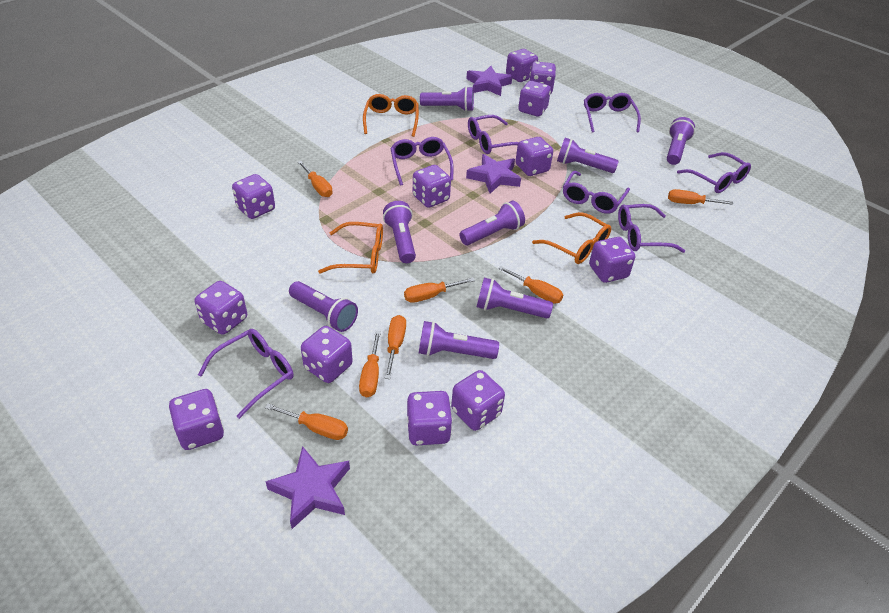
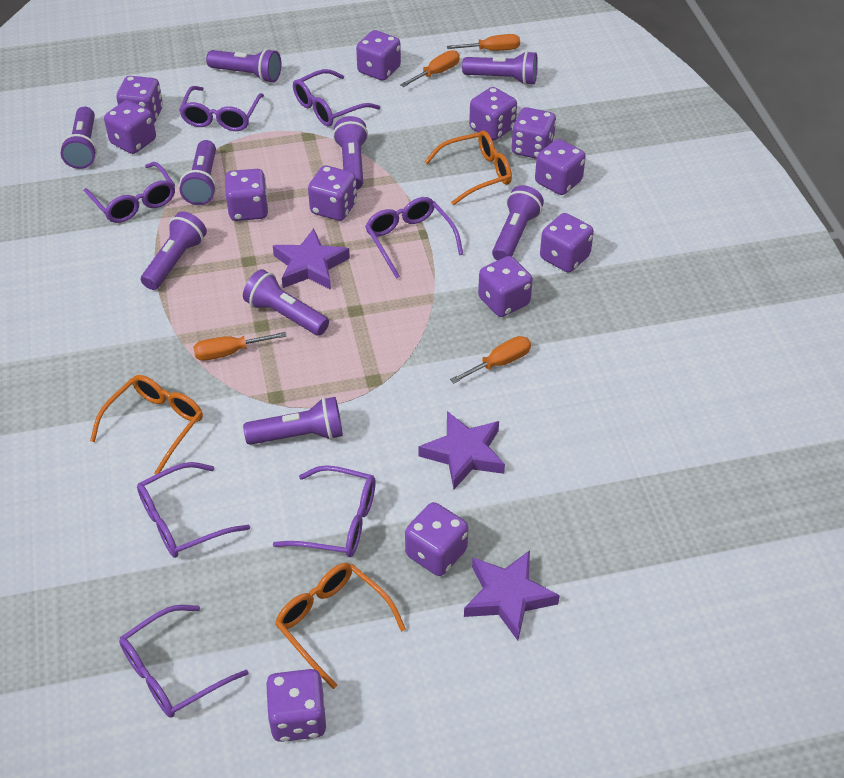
orange screwdriver: 7 -> 4
purple flashlight: 8 -> 9

